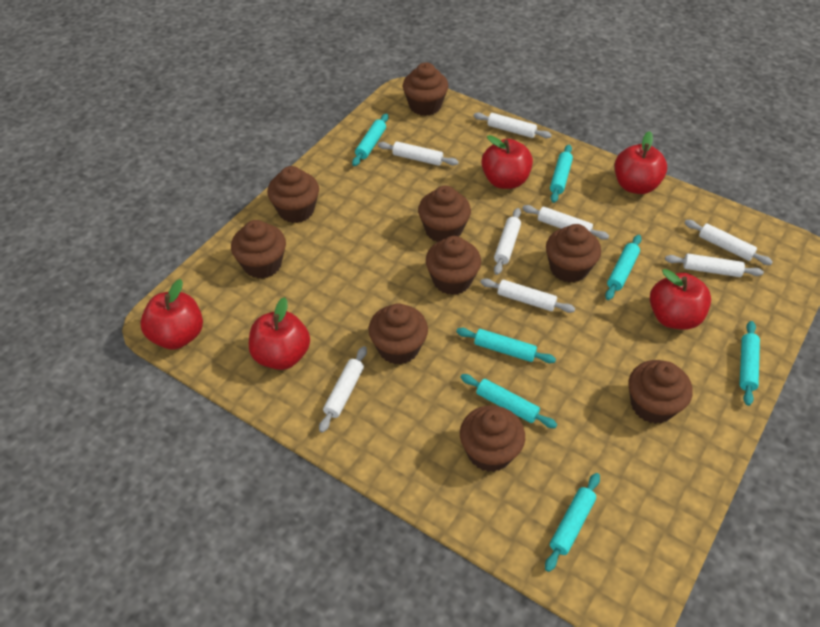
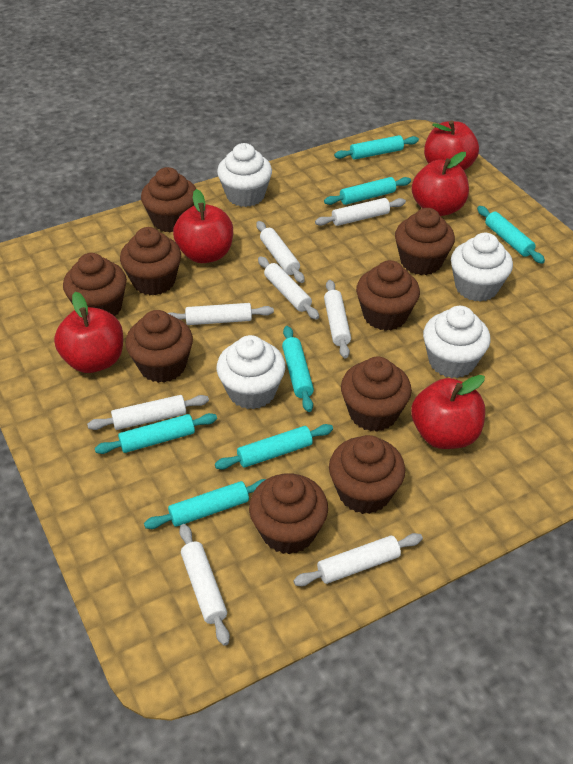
white cupcake: 0 -> 4

